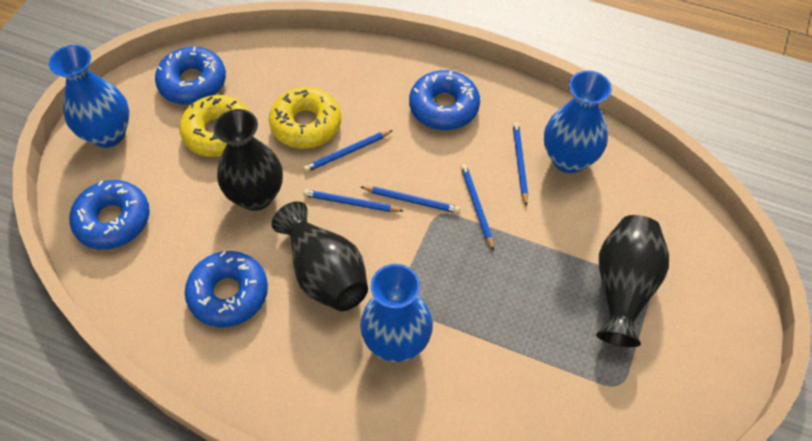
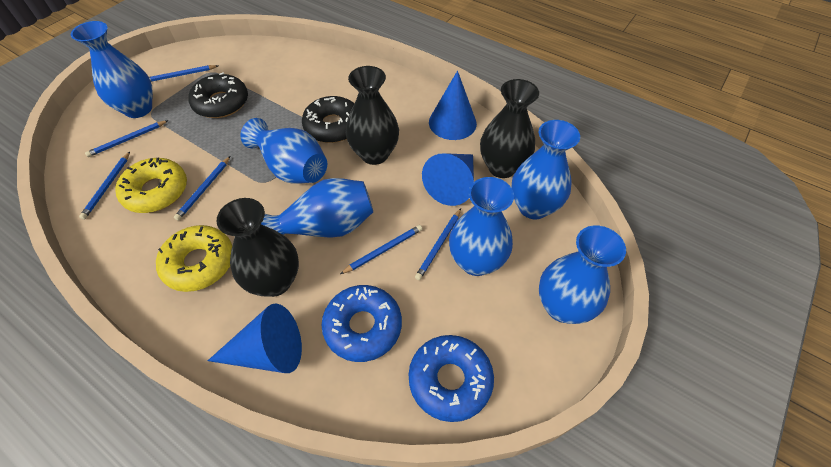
black donut: 0 -> 2
blue cone: 0 -> 3
blue donut: 4 -> 2
blue pencil: 5 -> 6
blue vase: 3 -> 6

